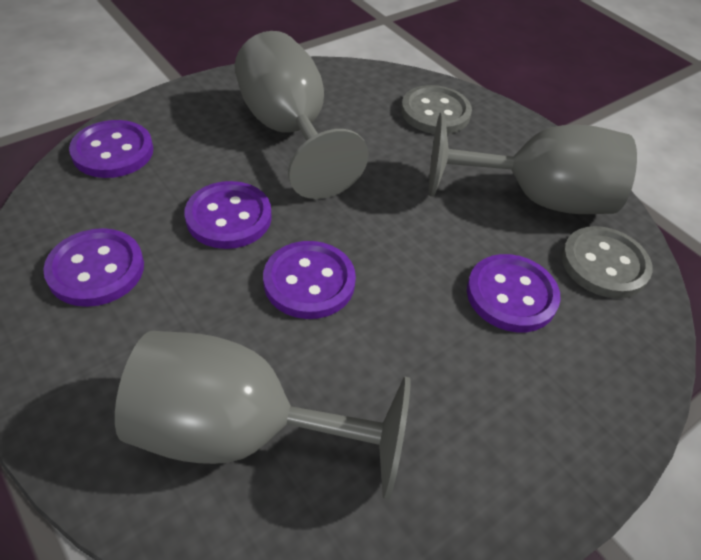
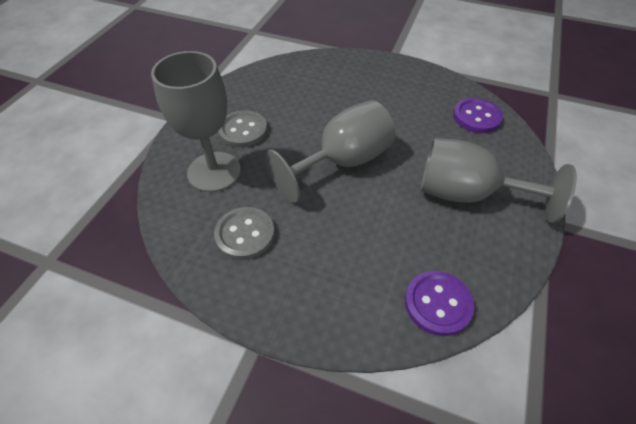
purple button: 5 -> 2

